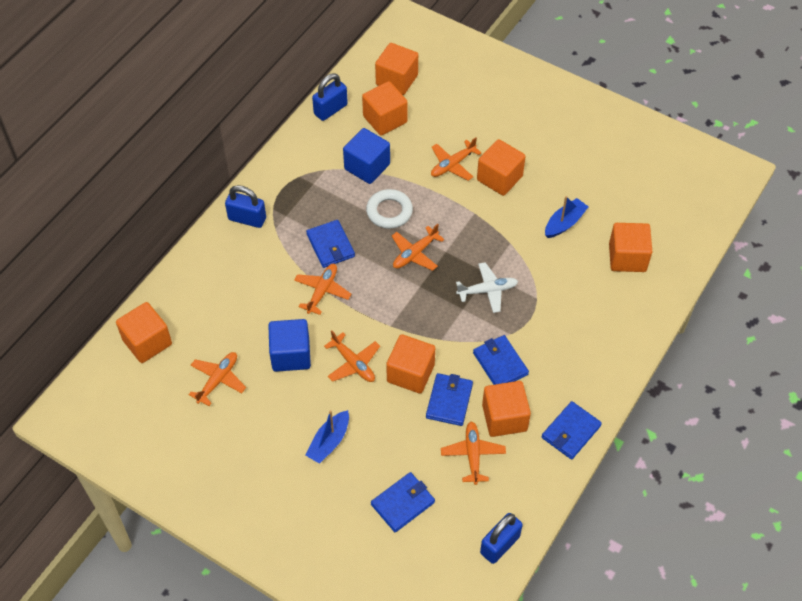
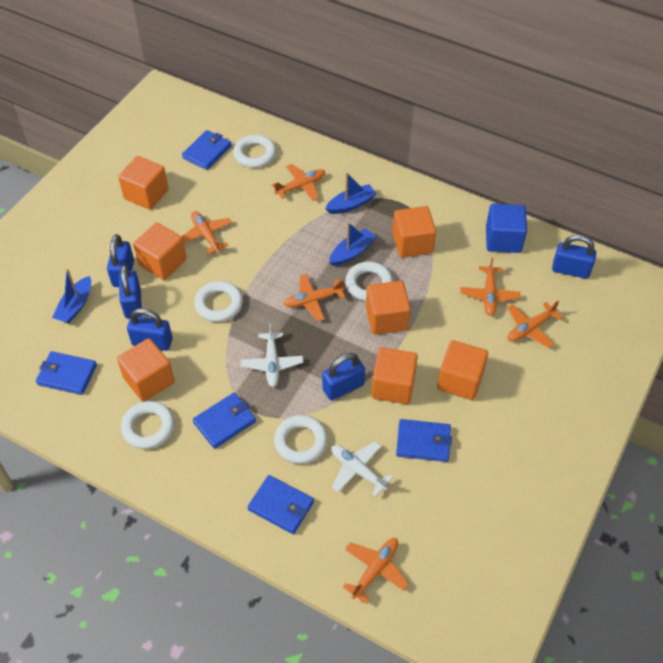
blue boat: 2 -> 3
blue cube: 2 -> 1
blue padlock: 3 -> 5
white plane: 1 -> 2
white ring: 1 -> 5

